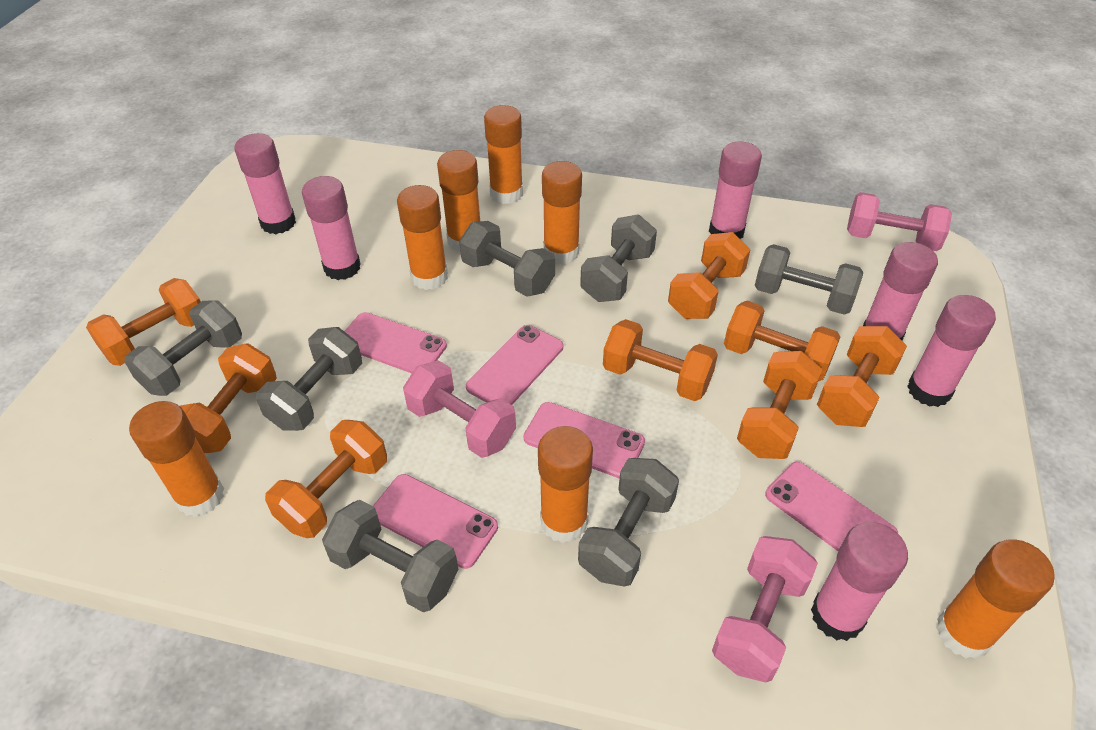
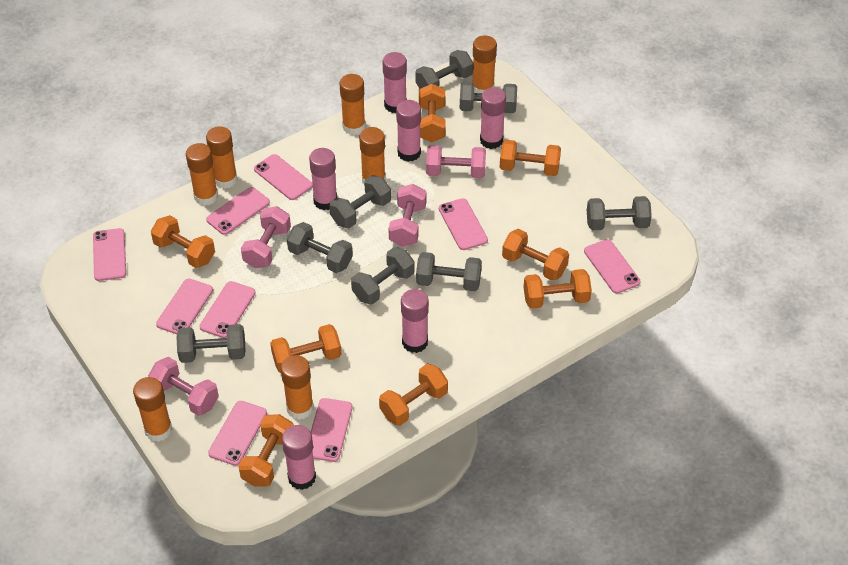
grey dumbbell: 7 -> 8
pink dumbbell: 3 -> 4
pink phone: 5 -> 9

